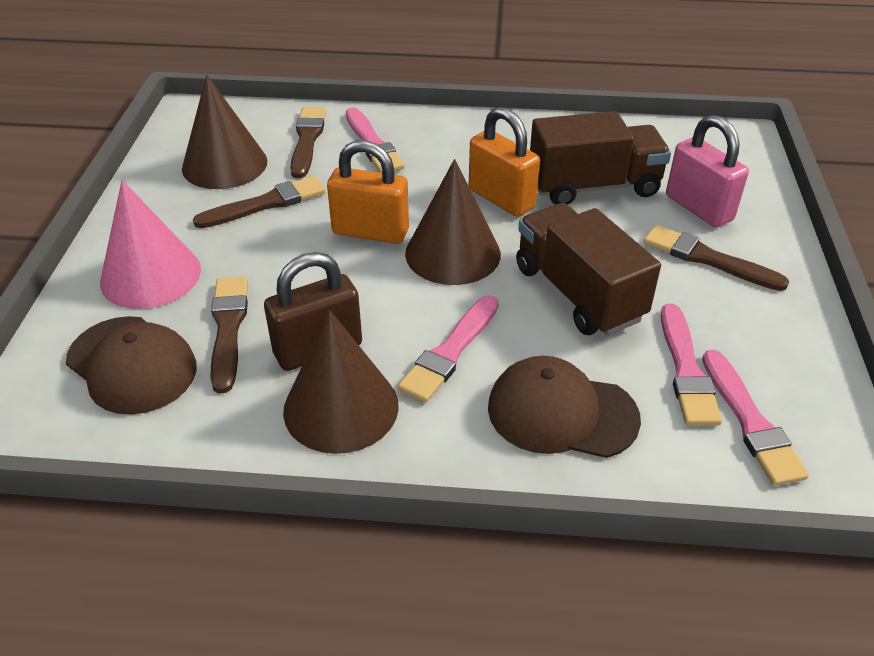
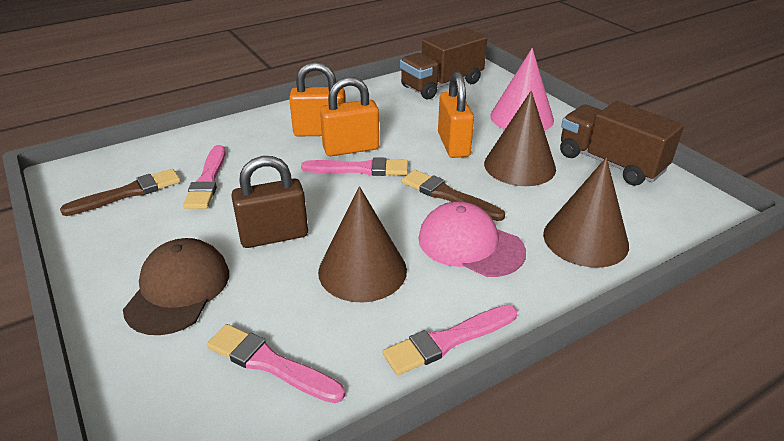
brown brush: 4 -> 2
brown cap: 2 -> 1
orange padlock: 2 -> 3
pink cap: 0 -> 1
pink padlock: 1 -> 0

